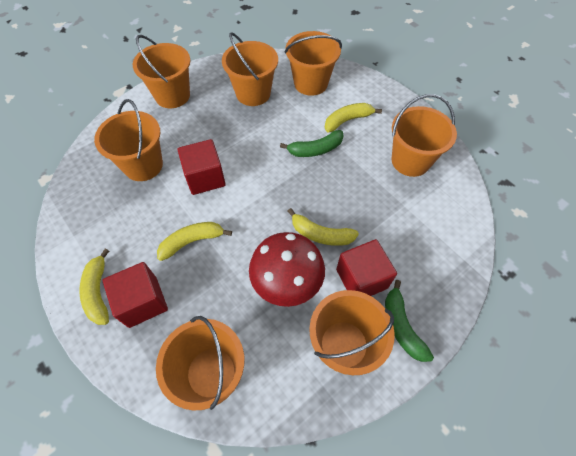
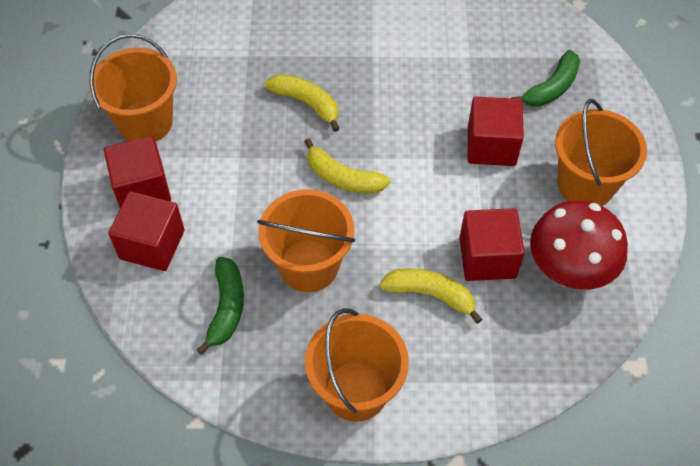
orange bucket: 7 -> 4
red cube: 3 -> 4
yellow banana: 4 -> 3

